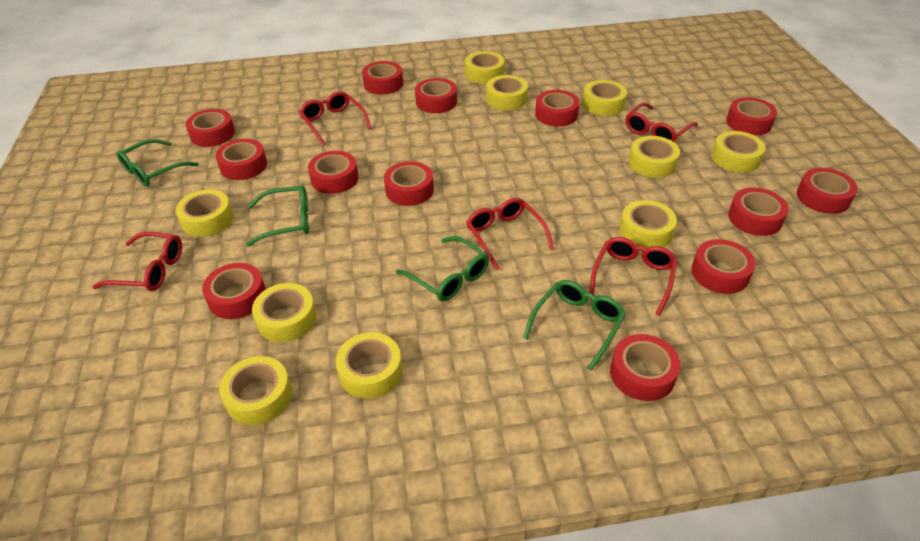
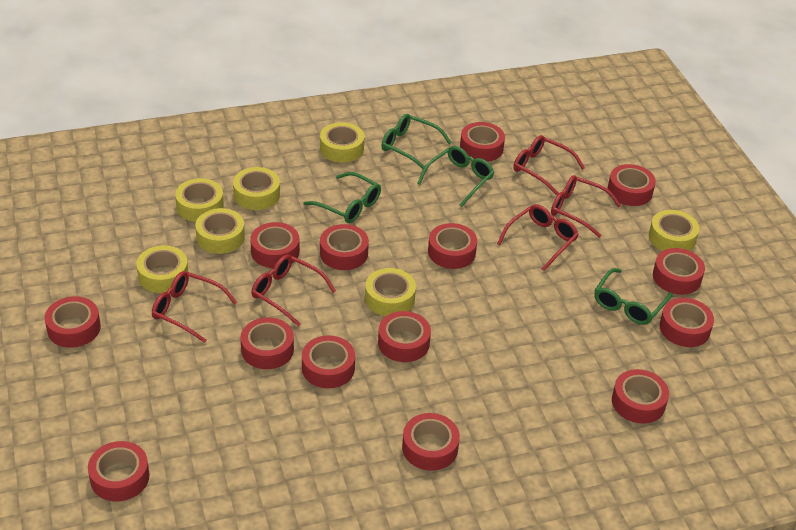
red tape: 13 -> 14
yellow tape: 10 -> 7

